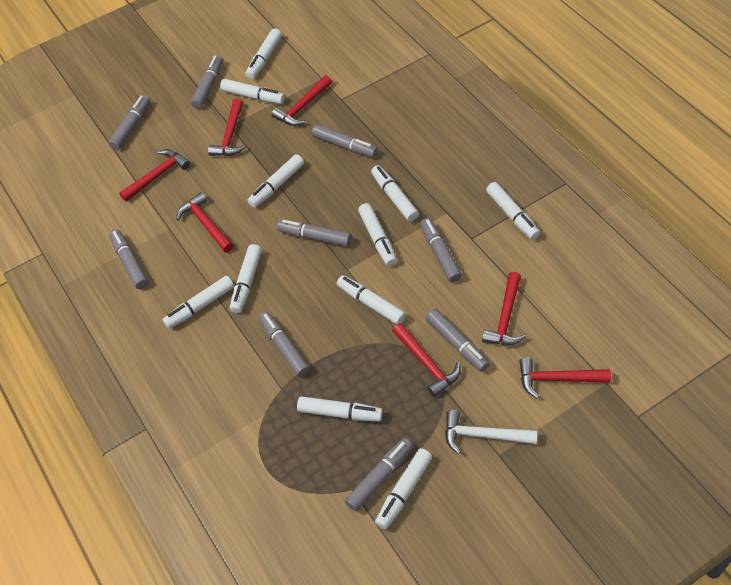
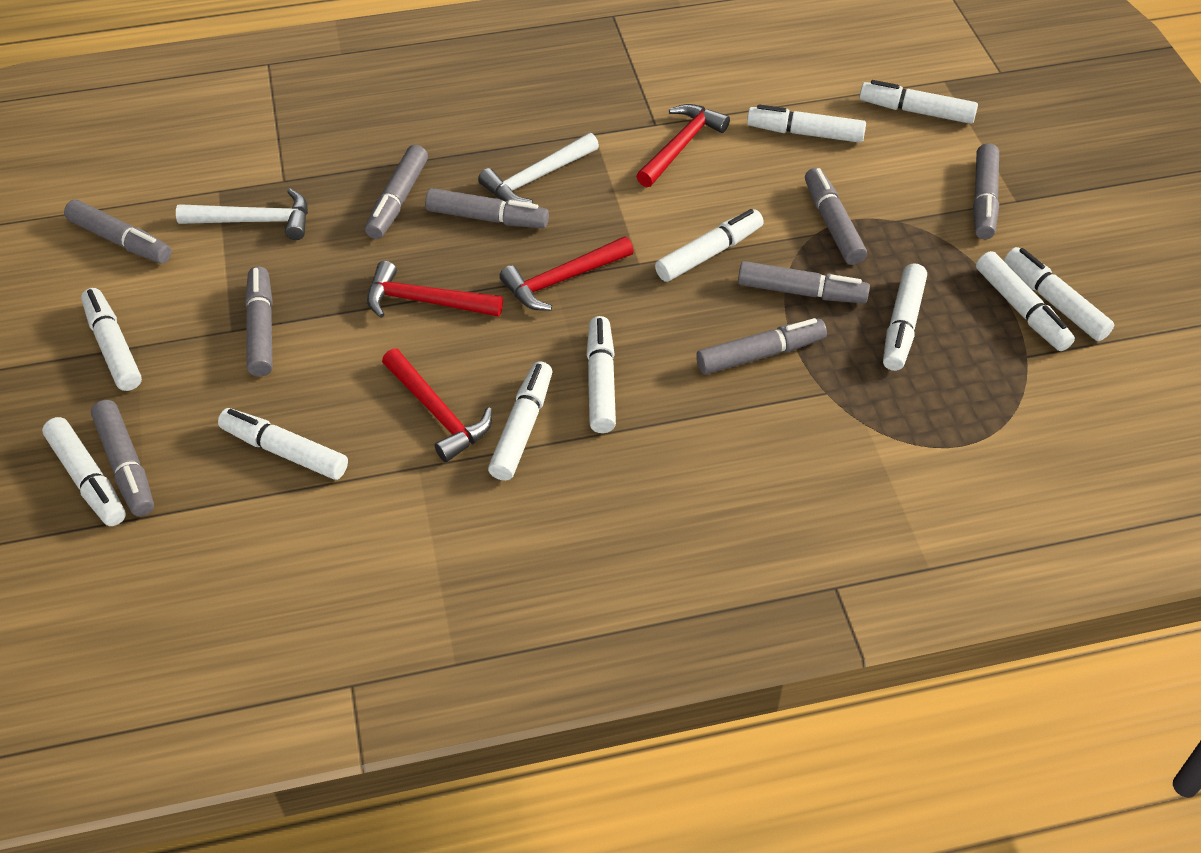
red hammer: 7 -> 4
white hammer: 1 -> 2

